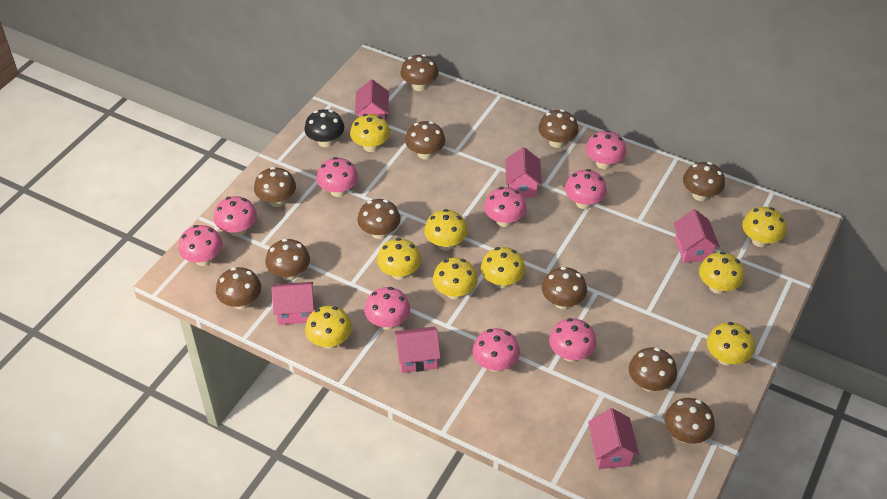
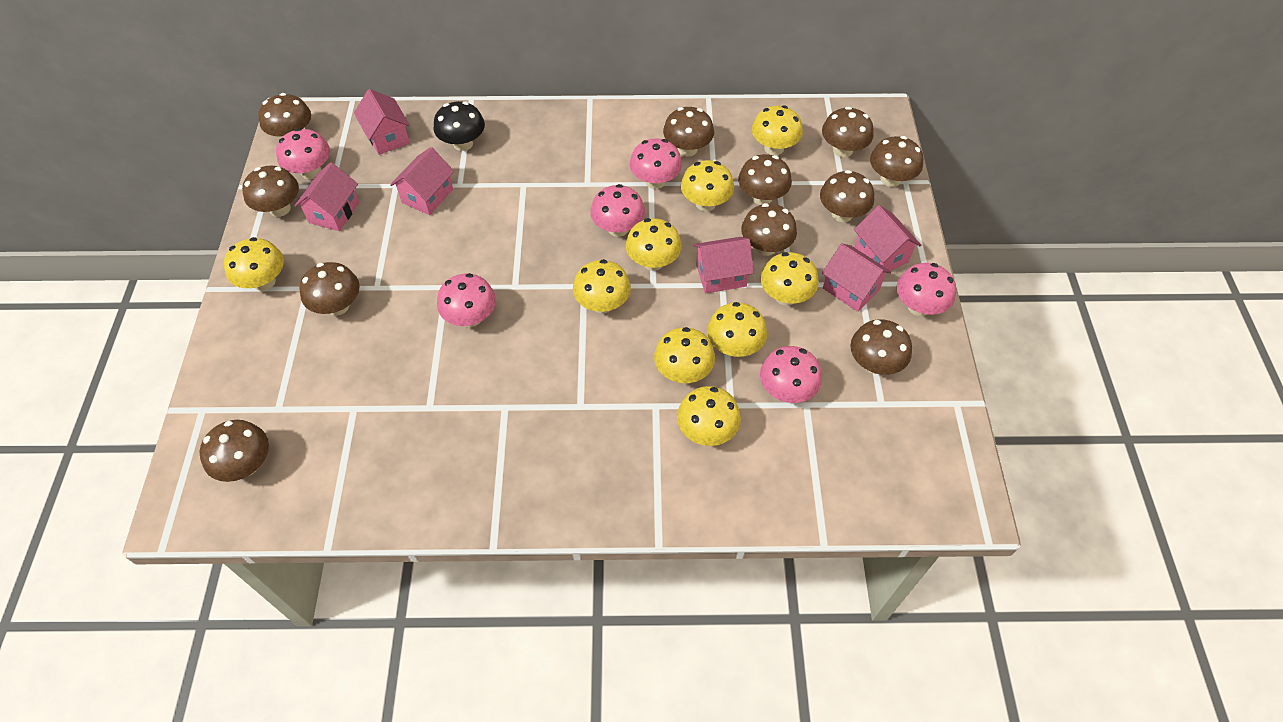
pink mushroom: 9 -> 6

